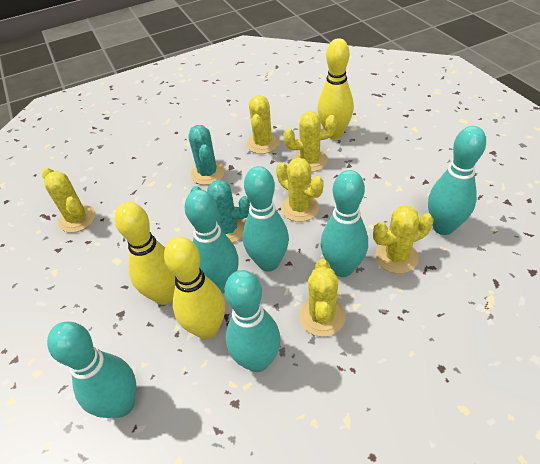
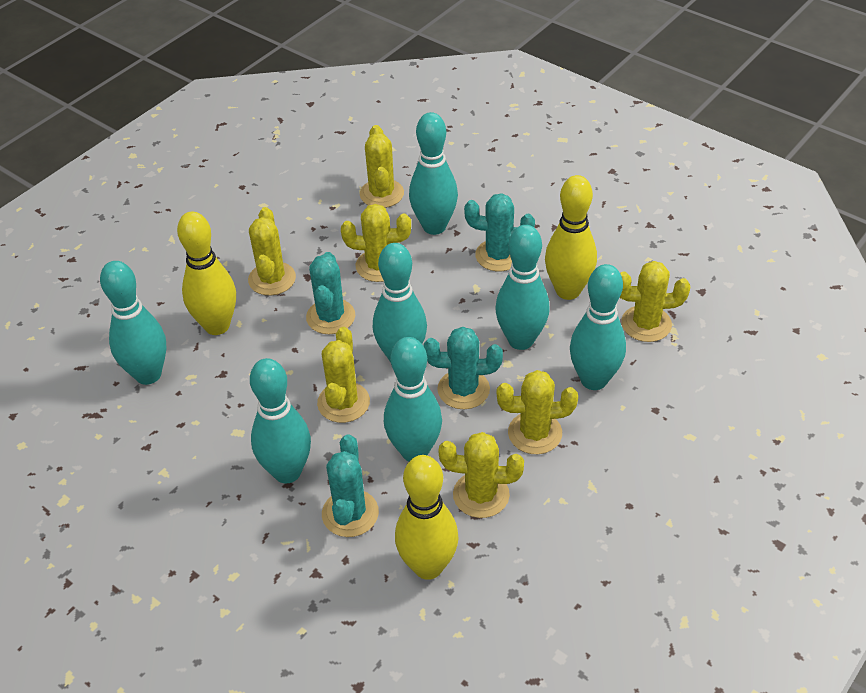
turquoise bowling pin: 6 -> 7
turquoise cactus: 2 -> 4
yellow cactus: 6 -> 7

